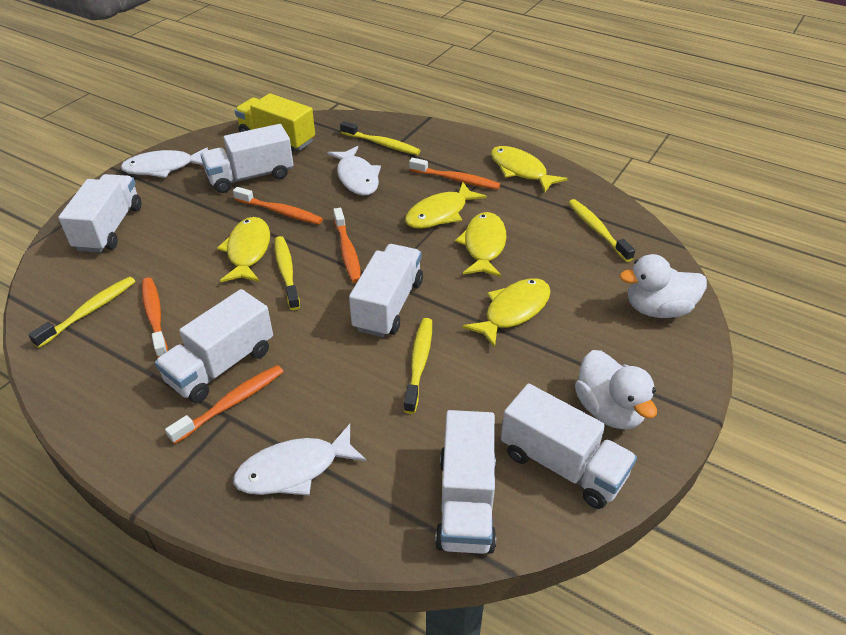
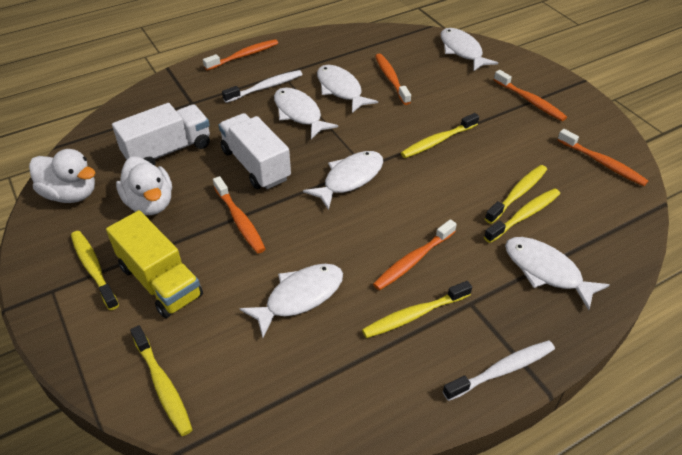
orange toothbrush: 5 -> 6
white fish: 3 -> 6
white toothbrush: 0 -> 2
white truck: 6 -> 2
yellow fish: 5 -> 0
yellow toothbrush: 5 -> 6

